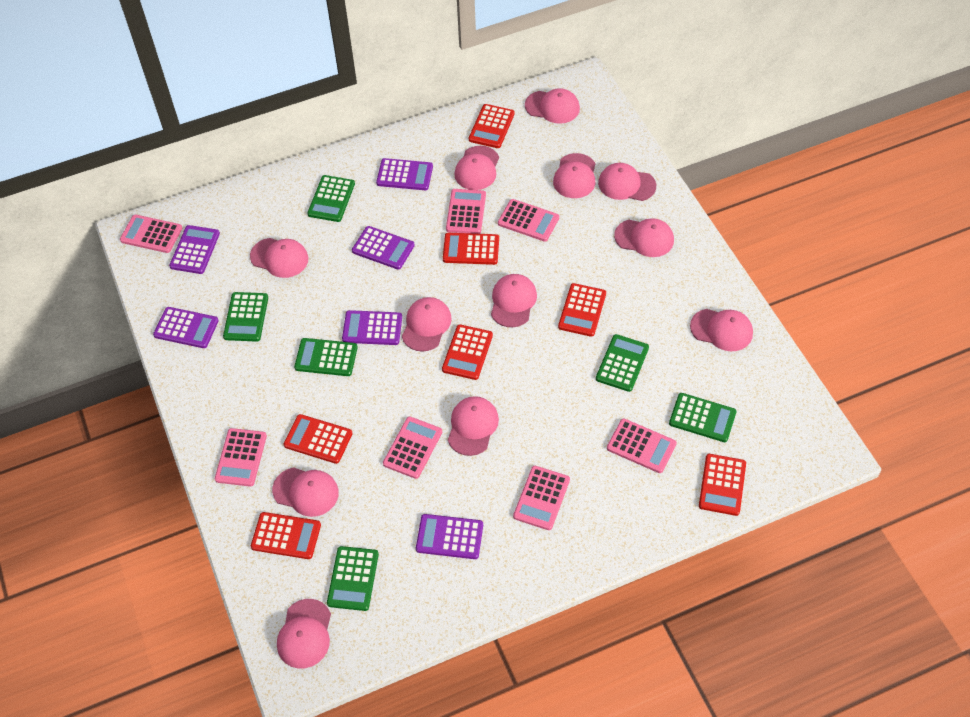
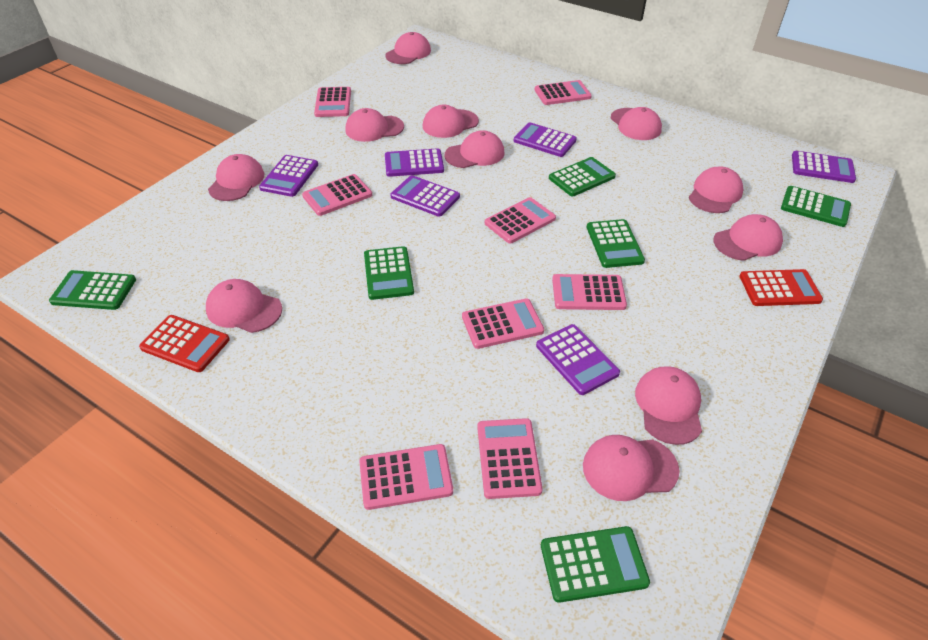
pink calculator: 7 -> 8
pink cap: 12 -> 11
red calculator: 7 -> 2

